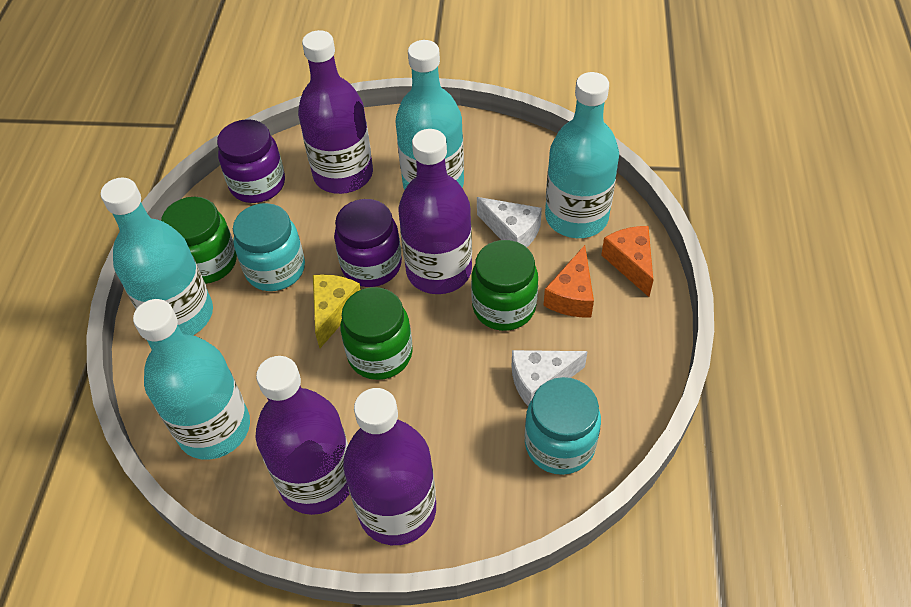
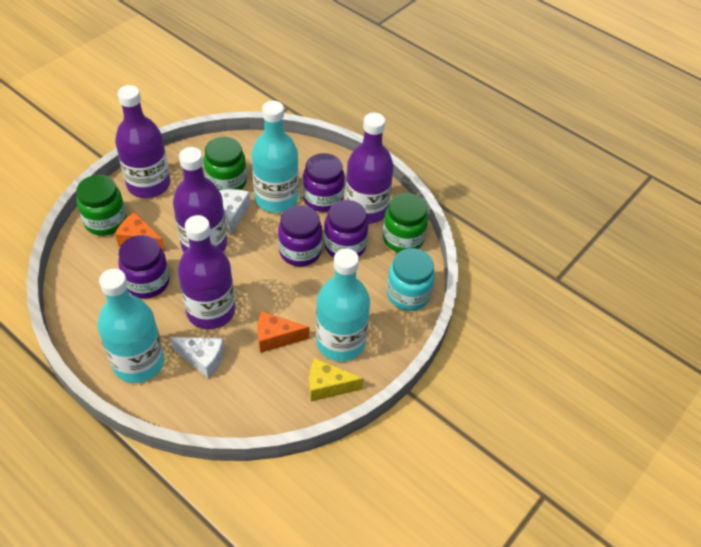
purple jar: 2 -> 4
turquoise bottle: 4 -> 3
turquoise jar: 2 -> 1

